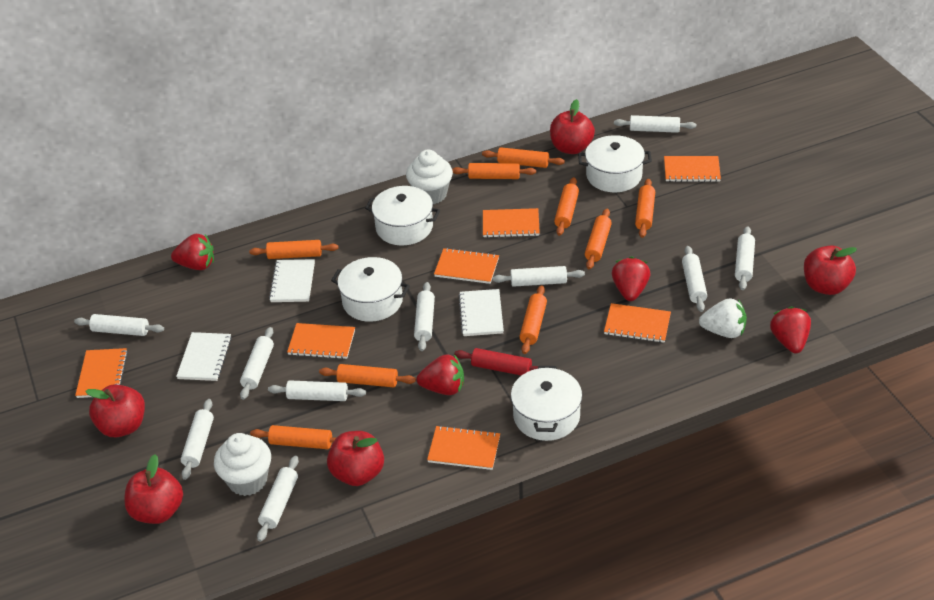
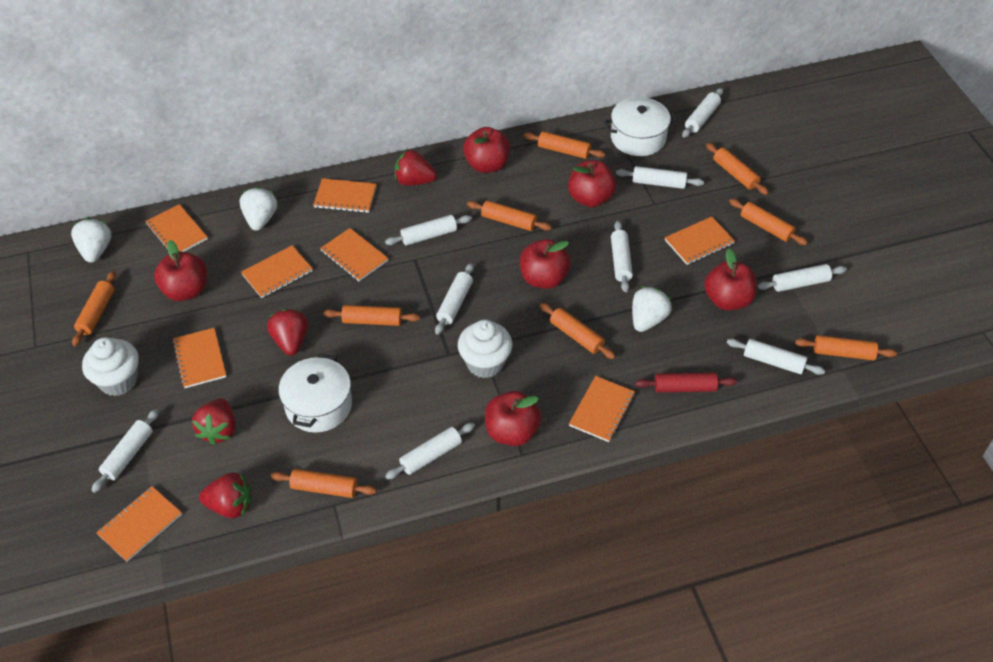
orange notebook: 7 -> 8
red apple: 5 -> 6
white notebook: 3 -> 0
white pot: 4 -> 2
white rolling pin: 10 -> 9
white strawberry: 1 -> 3

